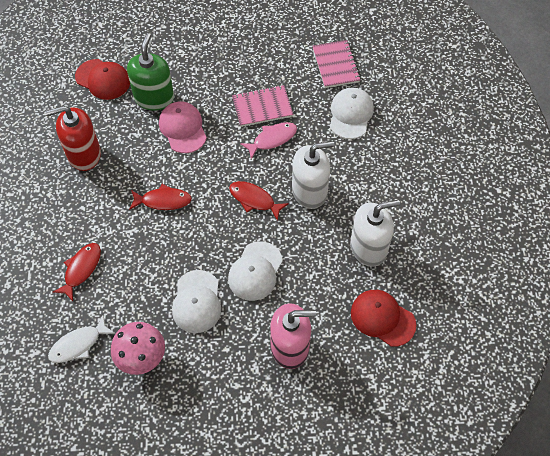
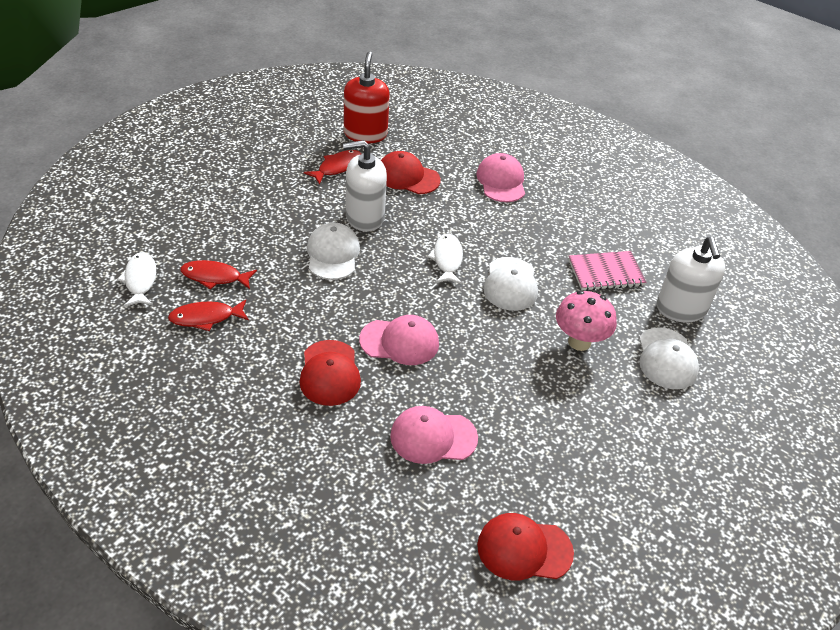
green soap dispenser: 1 -> 0
pink cap: 1 -> 3
pink fish: 1 -> 0
pink notebook: 2 -> 1
pink soap dispenser: 1 -> 0
red cap: 2 -> 3
white fish: 1 -> 2

